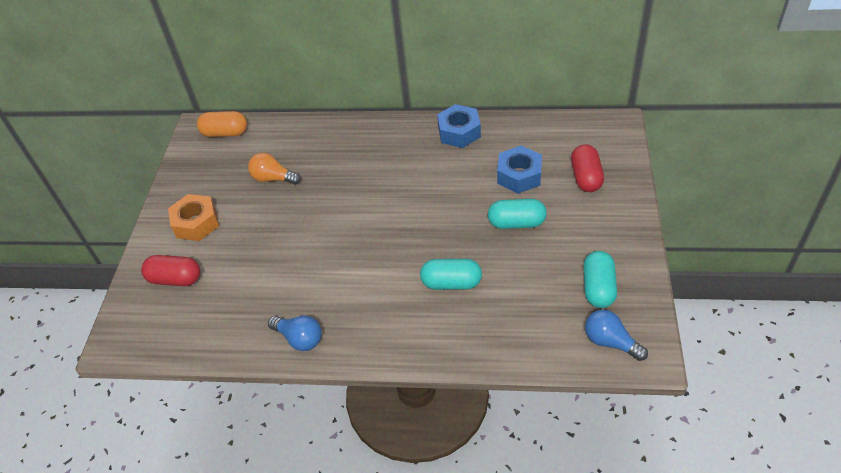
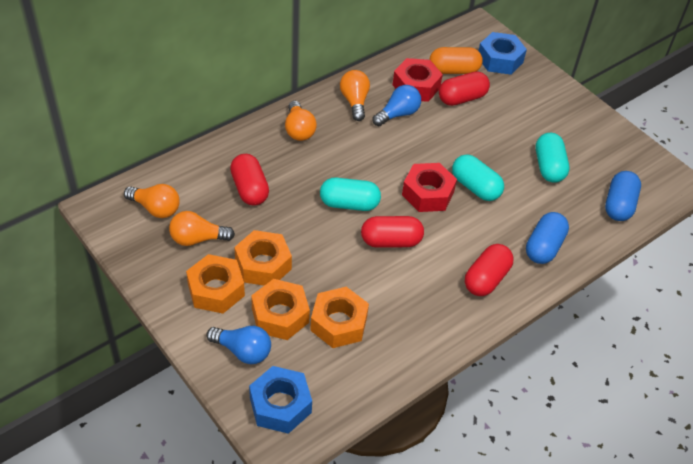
blue capsule: 0 -> 2
orange light bulb: 1 -> 4
orange nut: 1 -> 4
red capsule: 2 -> 4
red nut: 0 -> 2

